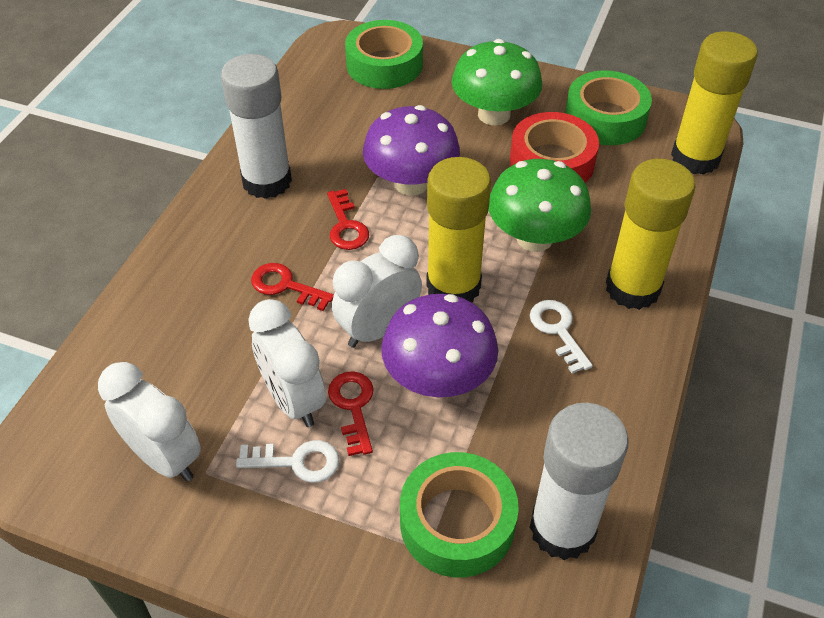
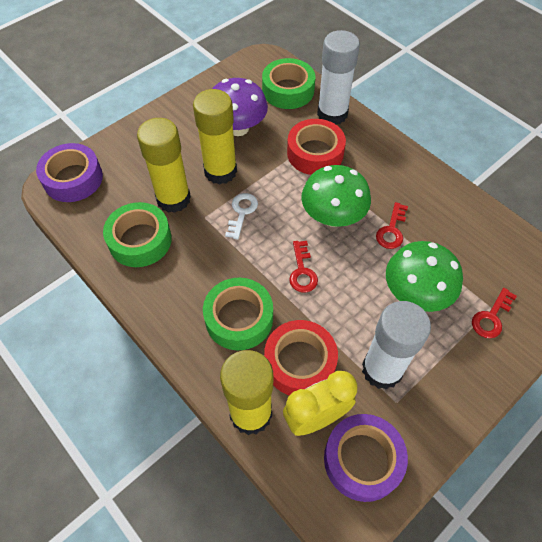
purple mushroom: 2 -> 1
purple tape: 0 -> 2
red tape: 1 -> 2
white clock: 3 -> 0
white key: 2 -> 1
yellow clock: 0 -> 1

